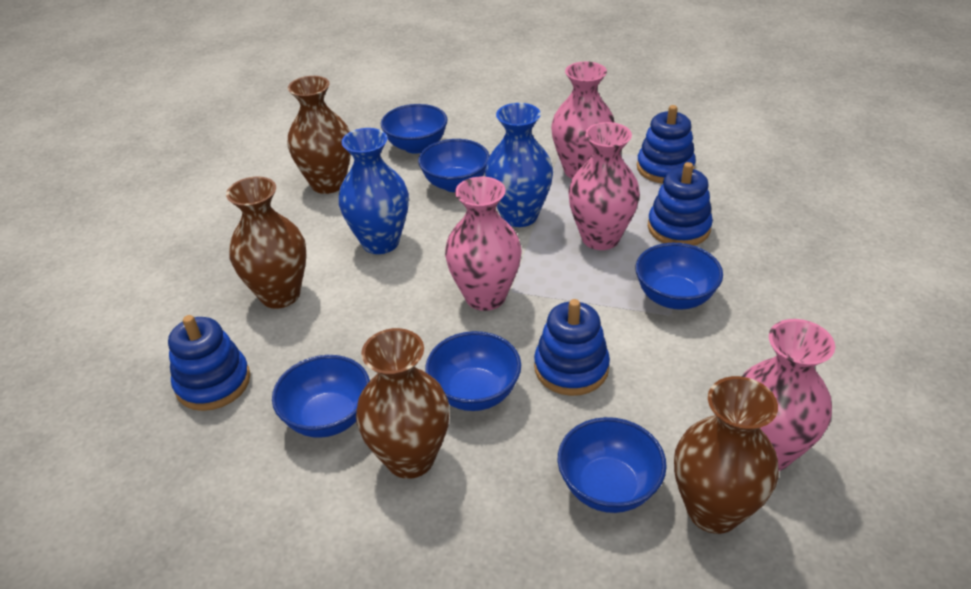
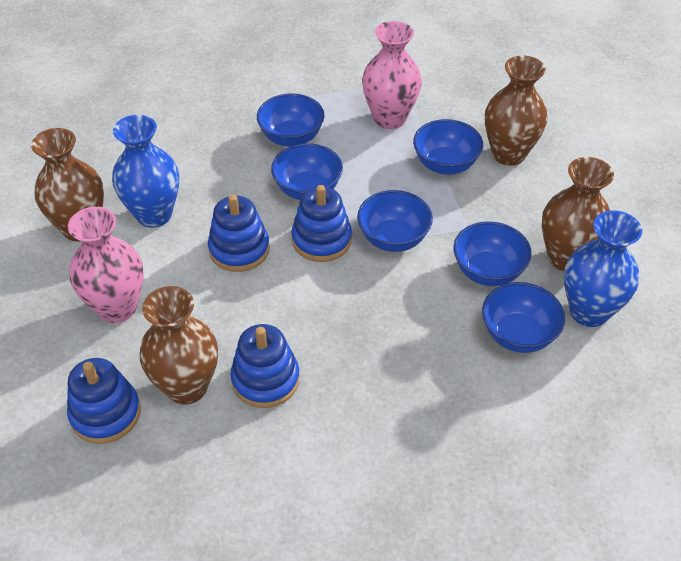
pink vase: 4 -> 2

